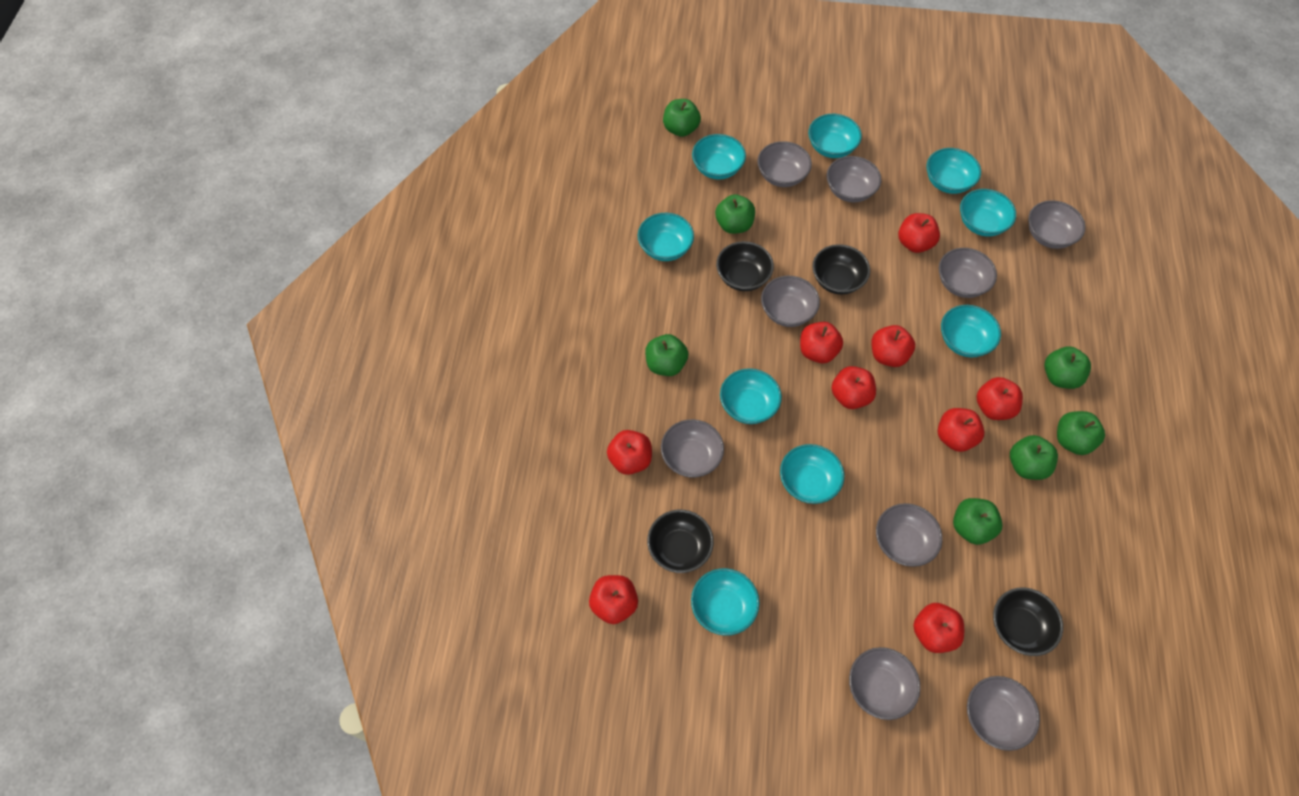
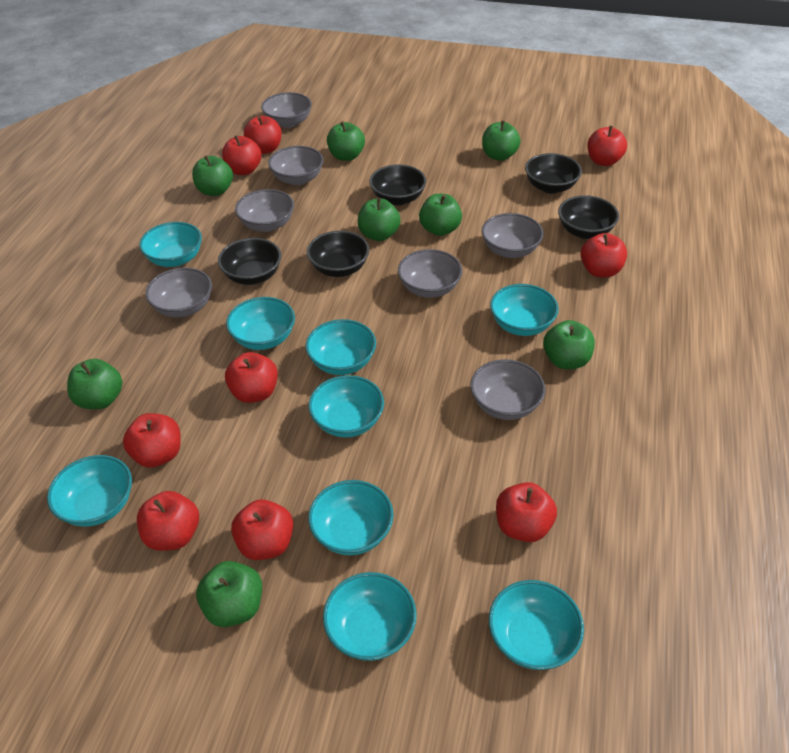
black bowl: 4 -> 5
green apple: 7 -> 8
grey bowl: 9 -> 7

